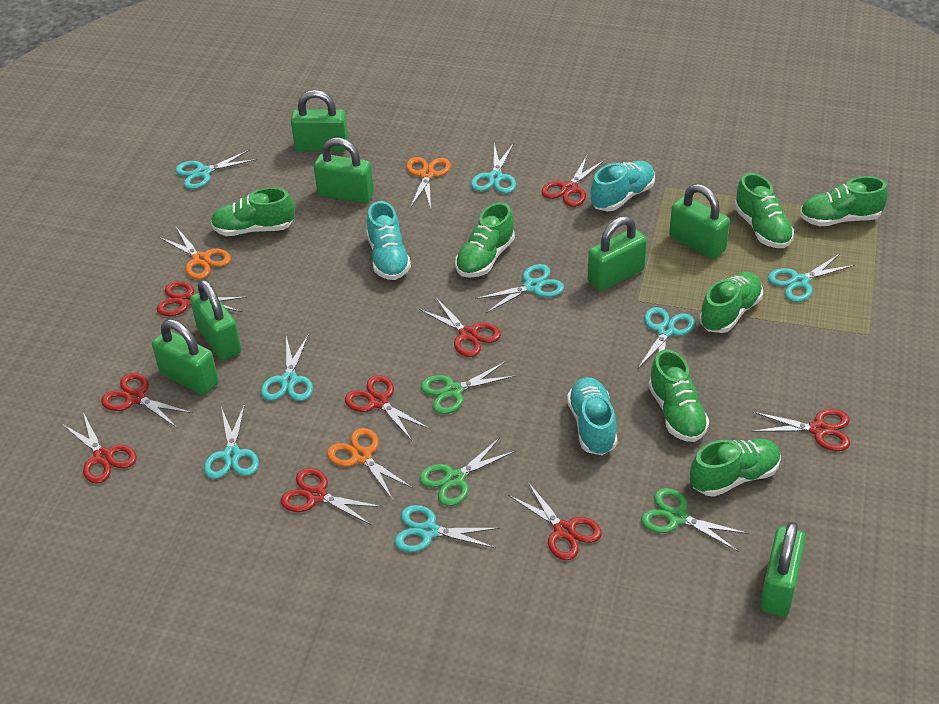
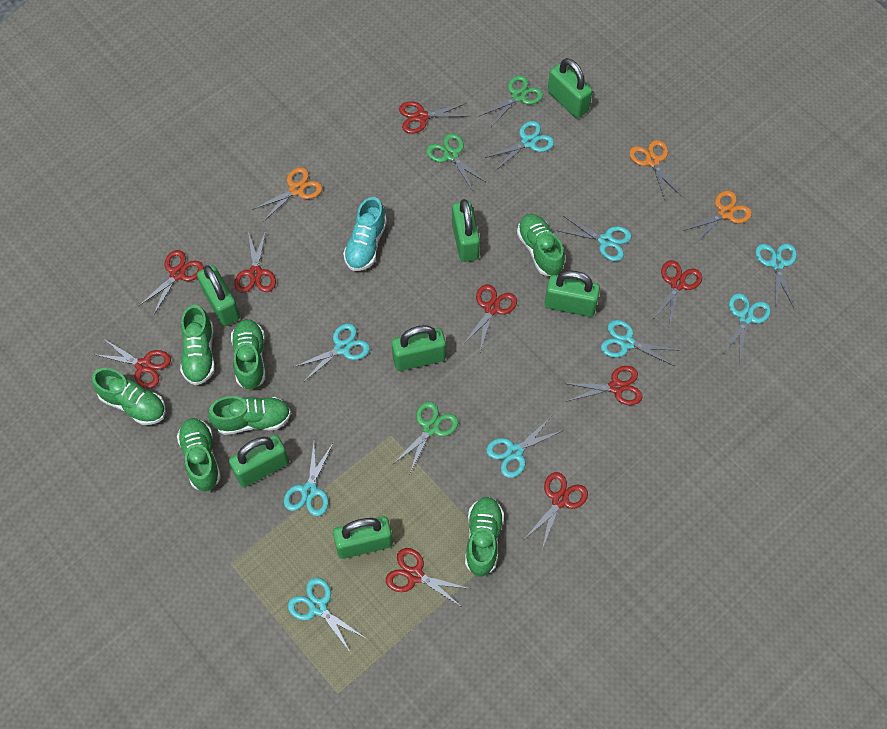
turquoise scissors: 8 -> 9
turquoise shoe: 3 -> 1

